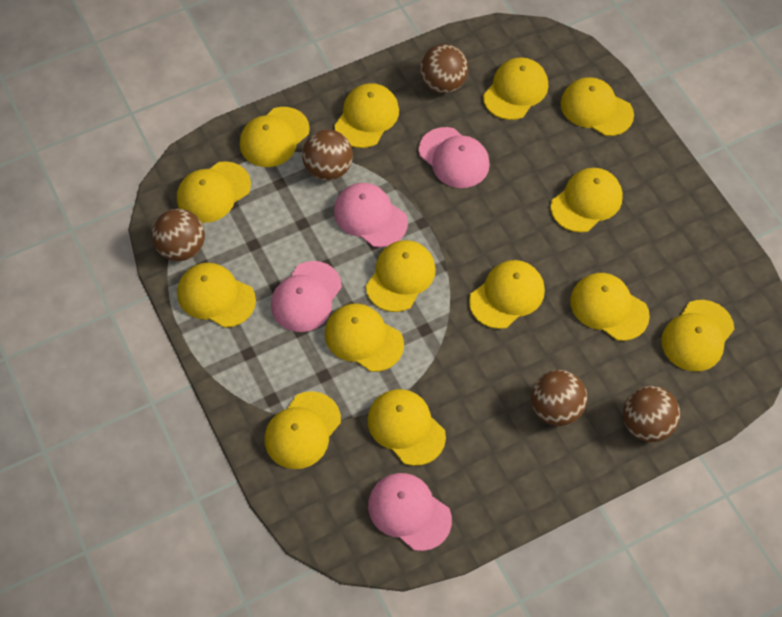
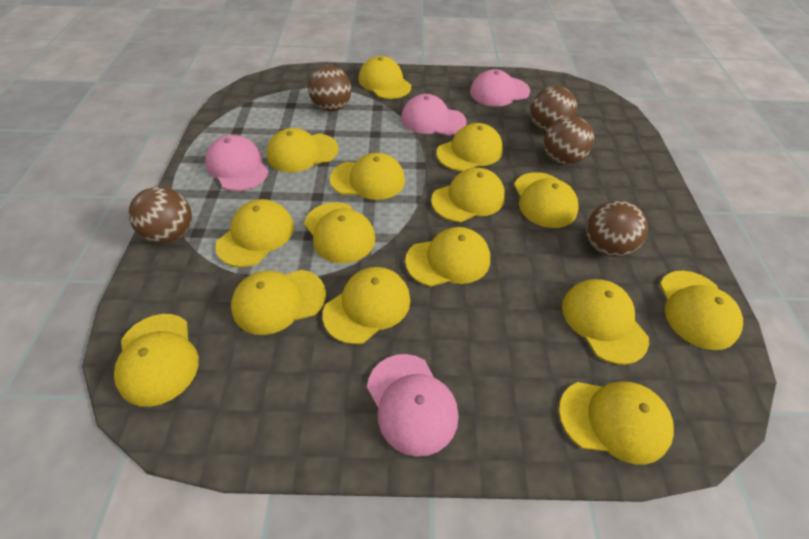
yellow cap: 14 -> 15

